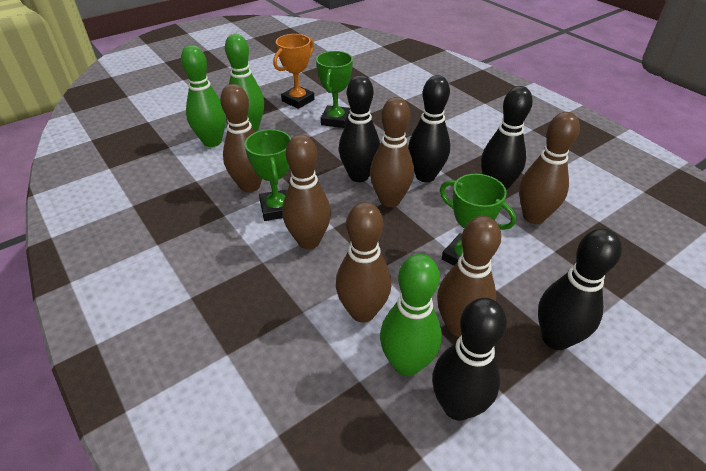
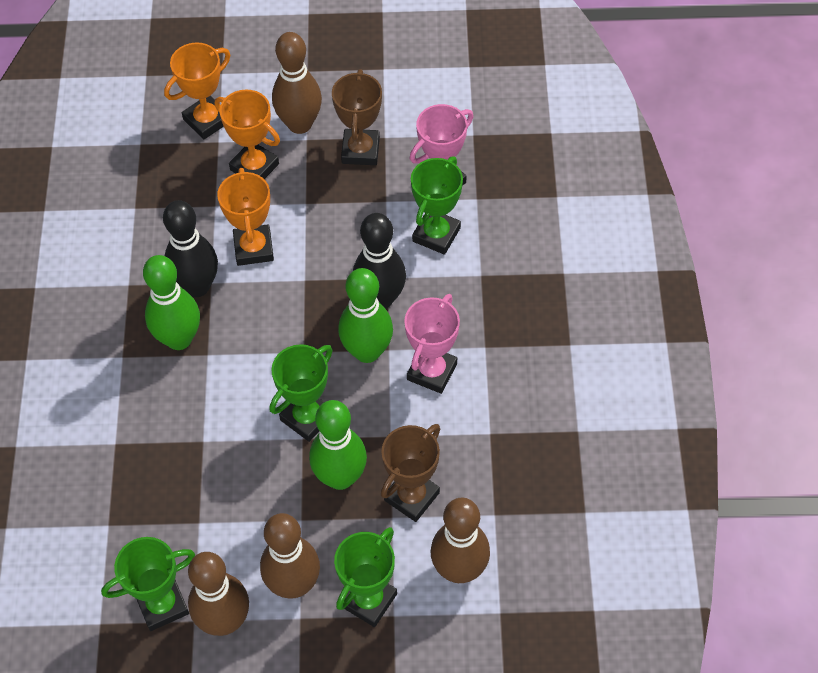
black bowling pin: 5 -> 2
brown bowling pin: 6 -> 4
brown trophy: 0 -> 2
green trophy: 3 -> 4
orange trophy: 1 -> 3
pink trophy: 0 -> 2

